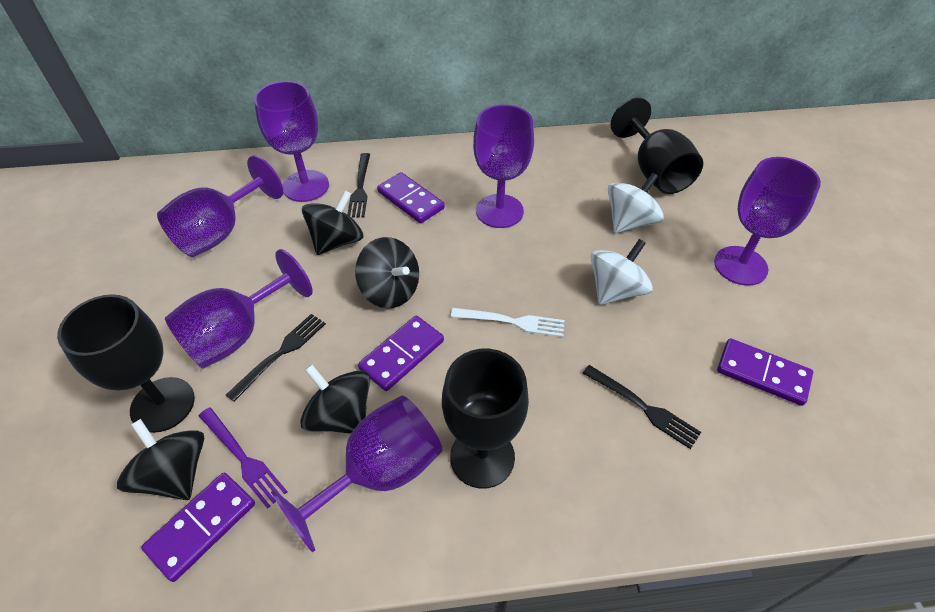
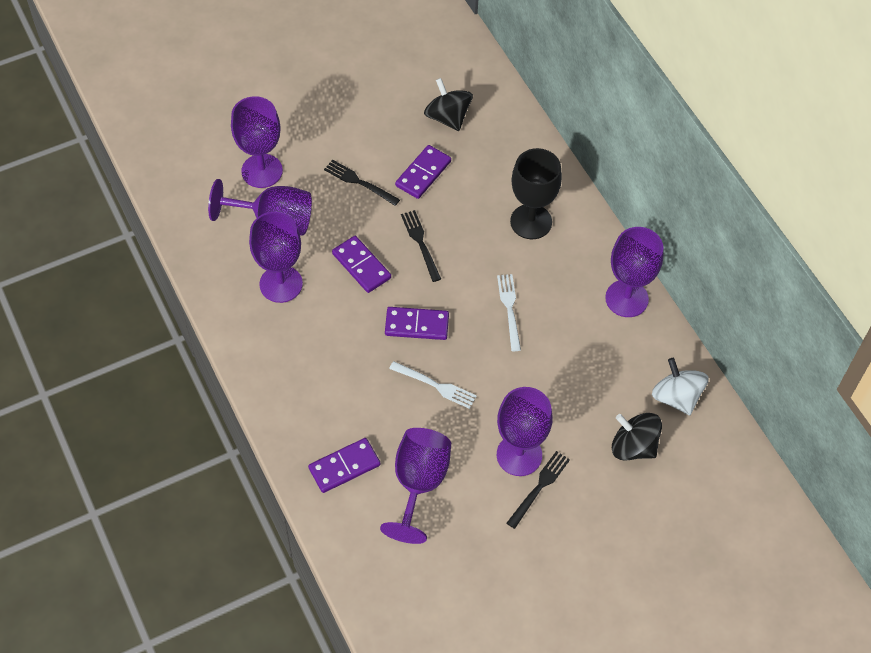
black goblet: 3 -> 1
black spinning top: 4 -> 2
purple fork: 1 -> 0
white fork: 1 -> 2
white spinning top: 2 -> 1

